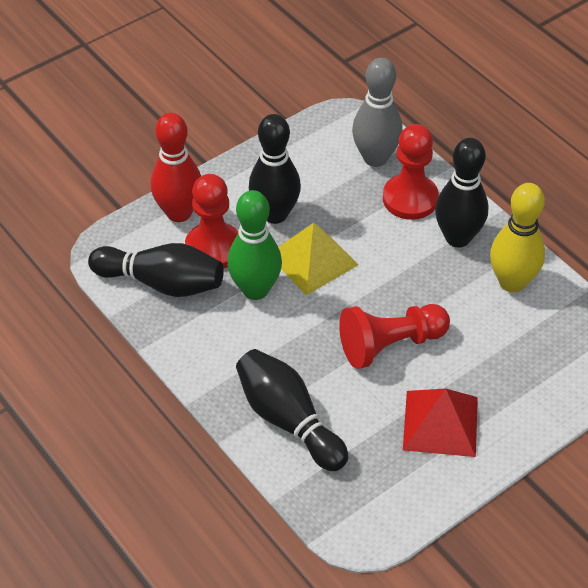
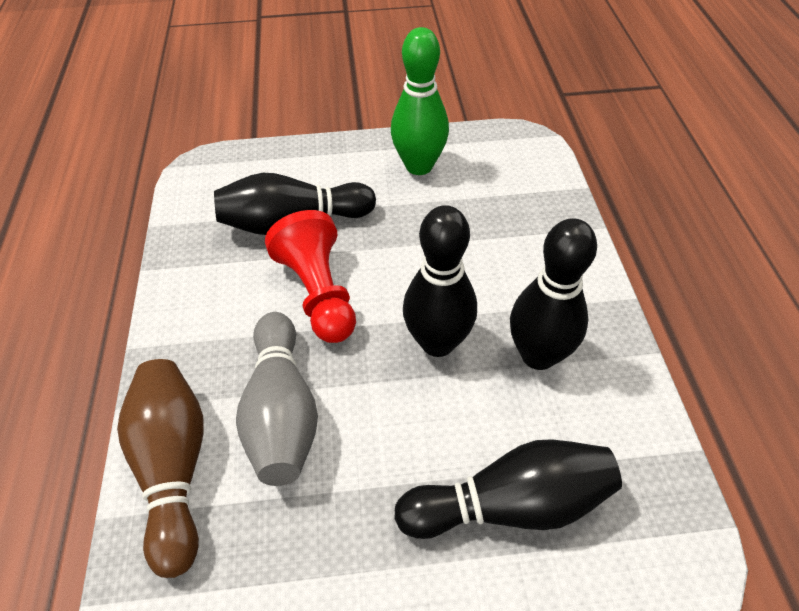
brown bowling pin: 0 -> 1
red bowling pin: 1 -> 0
red pawn: 3 -> 1
red pyramid: 1 -> 0
yellow bowling pin: 1 -> 0
yellow pyramid: 1 -> 0

